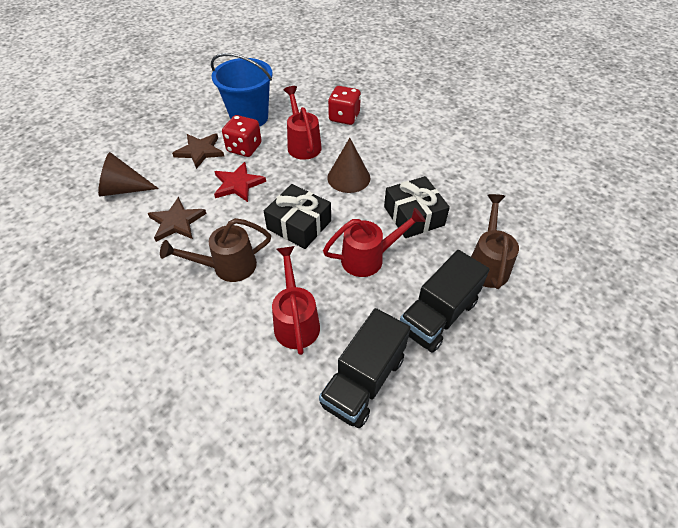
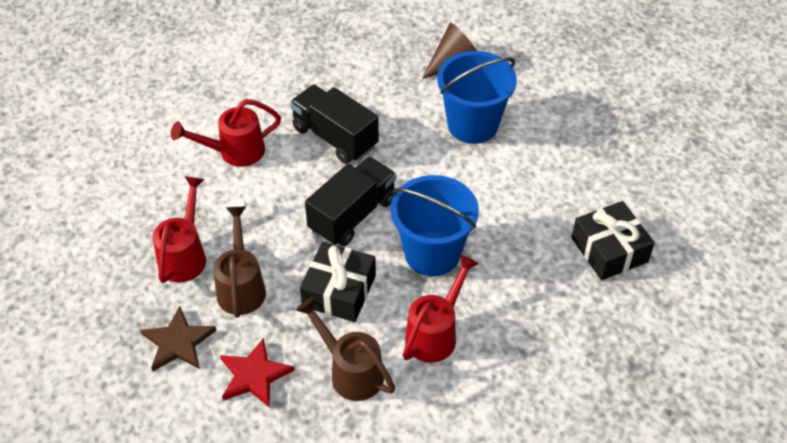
blue bucket: 1 -> 2
brown cone: 2 -> 1
brown star: 2 -> 1
red dice: 2 -> 0

